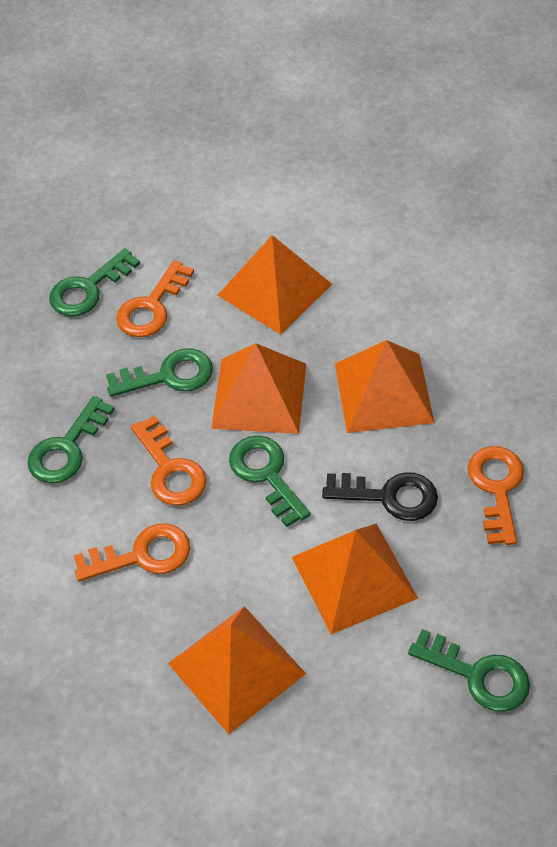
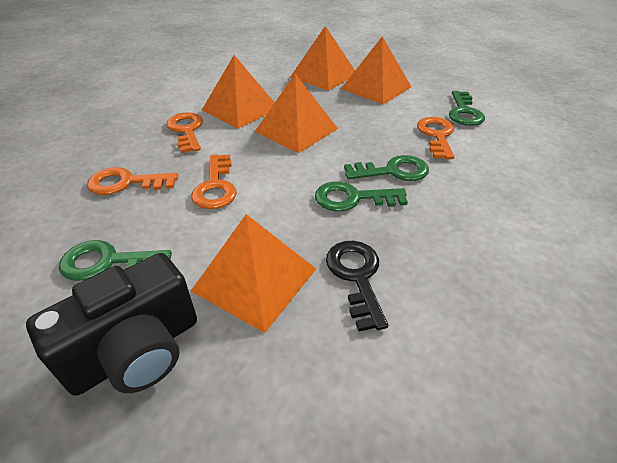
black camera: 0 -> 1
green key: 5 -> 4

